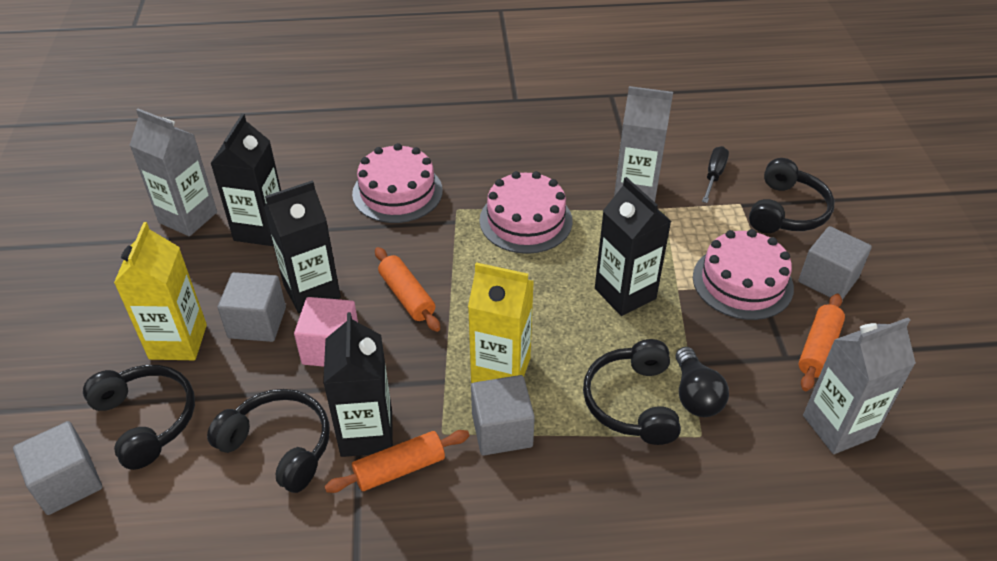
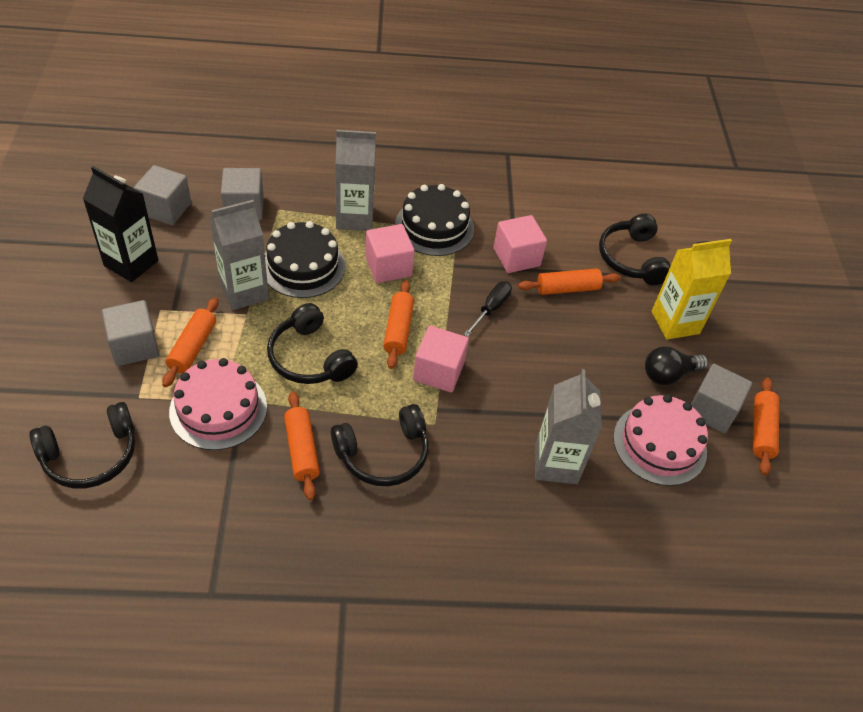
black cake: 0 -> 2
black carton: 4 -> 1
orange rolling pin: 3 -> 5
pink cake: 3 -> 2
pink cube: 1 -> 3
yellow carton: 2 -> 1

